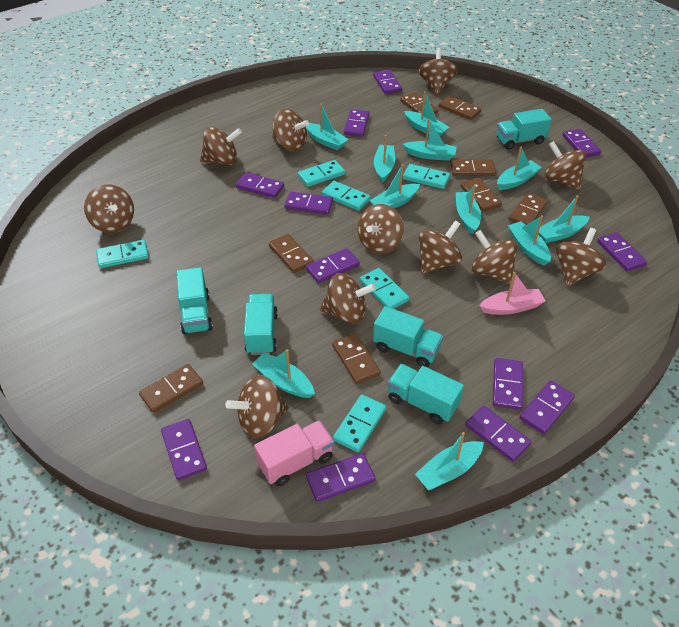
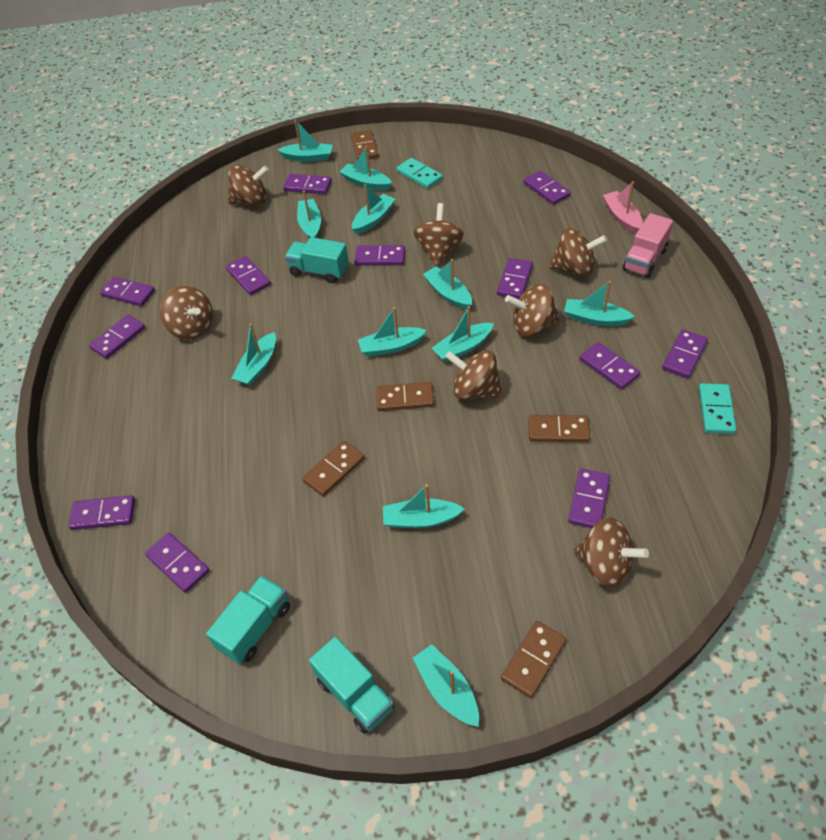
brown domino: 8 -> 5
brown spinning top: 11 -> 7
turquoise domino: 6 -> 2
turquoise truck: 5 -> 3

